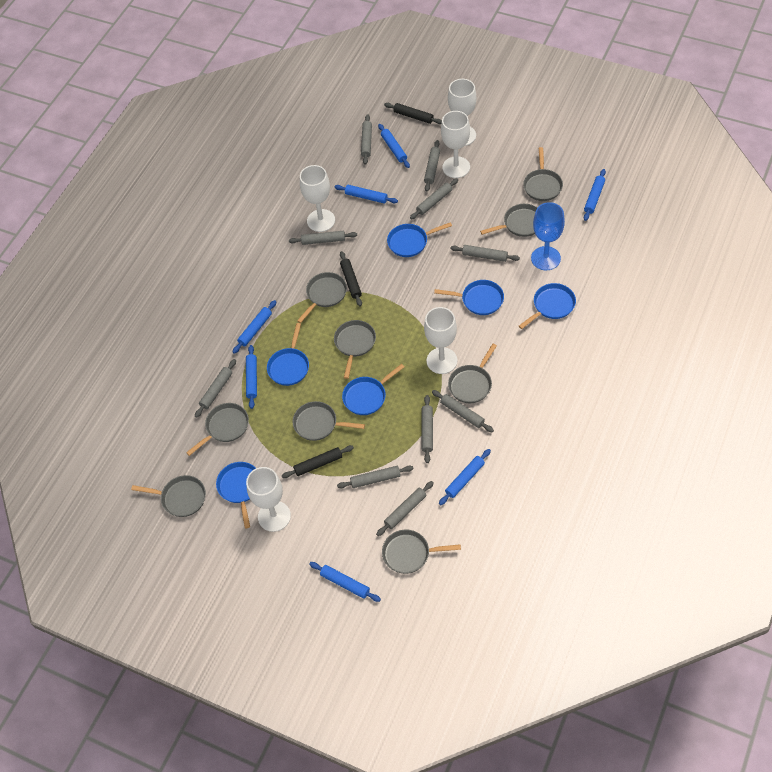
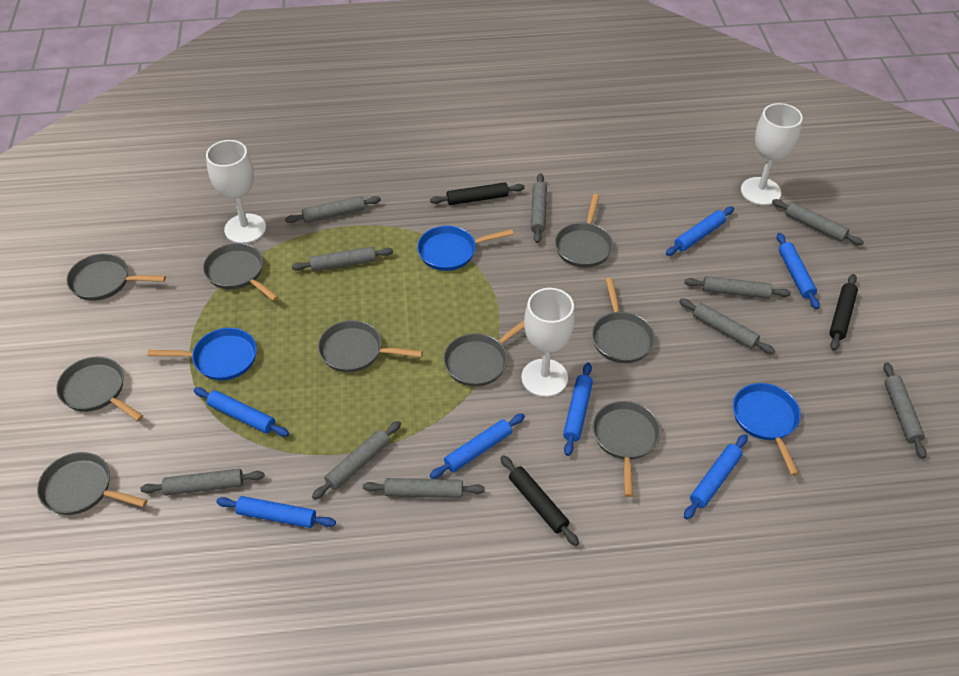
blue goblet: 1 -> 0
blue pan: 6 -> 3
white goblet: 5 -> 3

